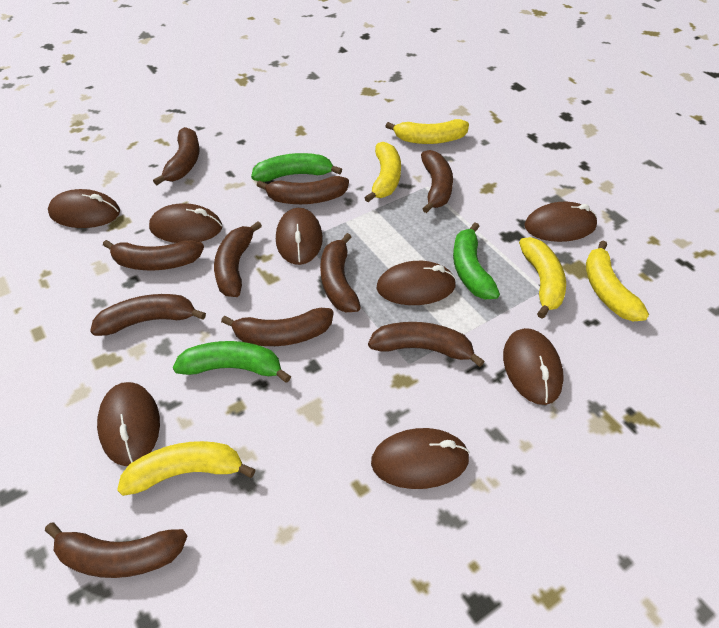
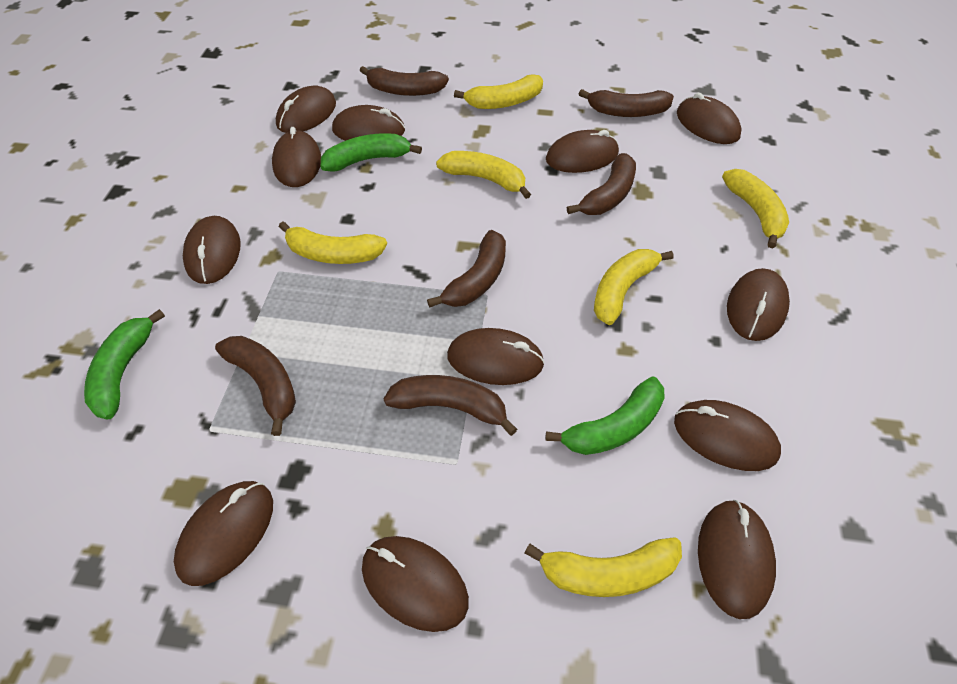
brown banana: 10 -> 6
brown mouse: 8 -> 12
yellow banana: 5 -> 6

